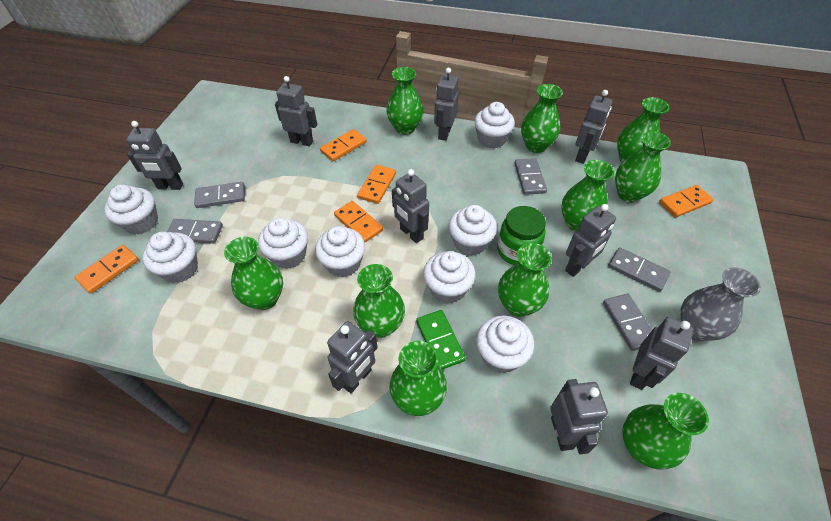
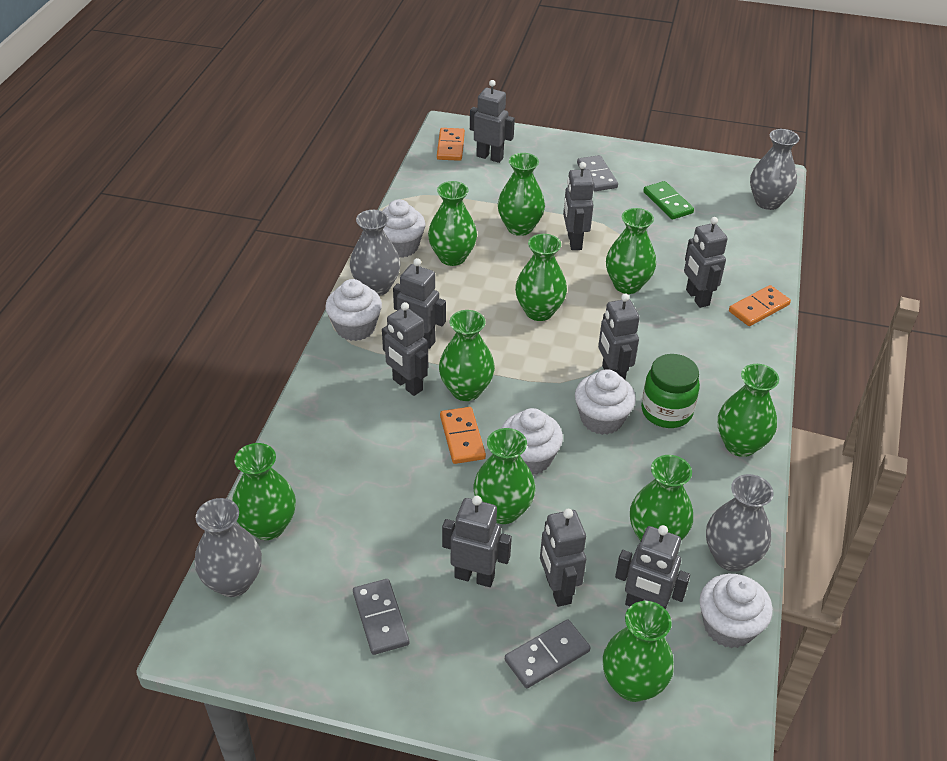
grey domino: 5 -> 3
grey vase: 1 -> 4
orange domino: 5 -> 3
white cupcake: 8 -> 5

